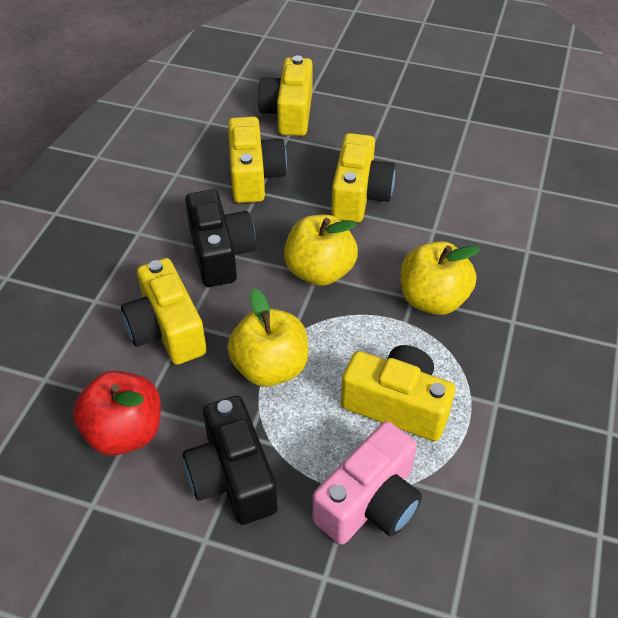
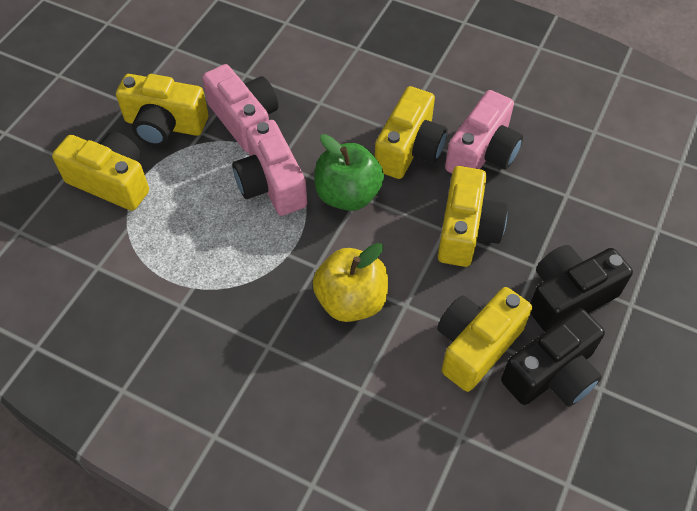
green apple: 0 -> 1
pink camera: 1 -> 3
red apple: 1 -> 0
yellow apple: 3 -> 1

